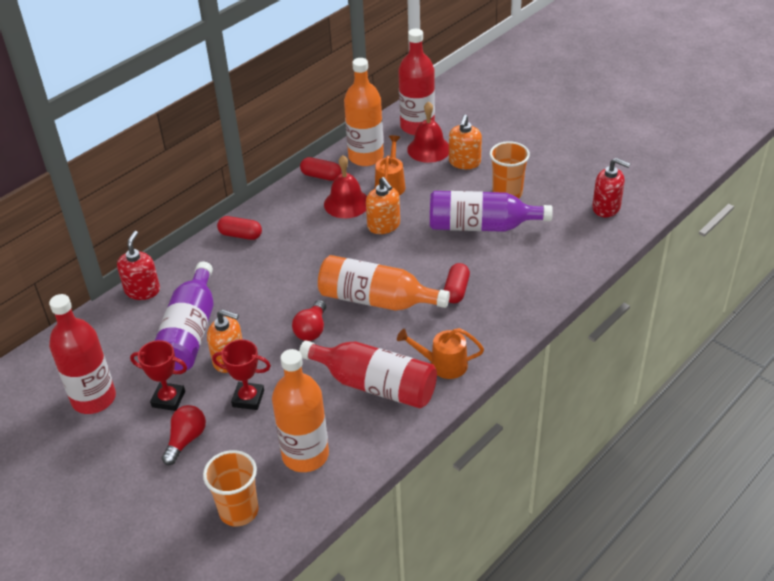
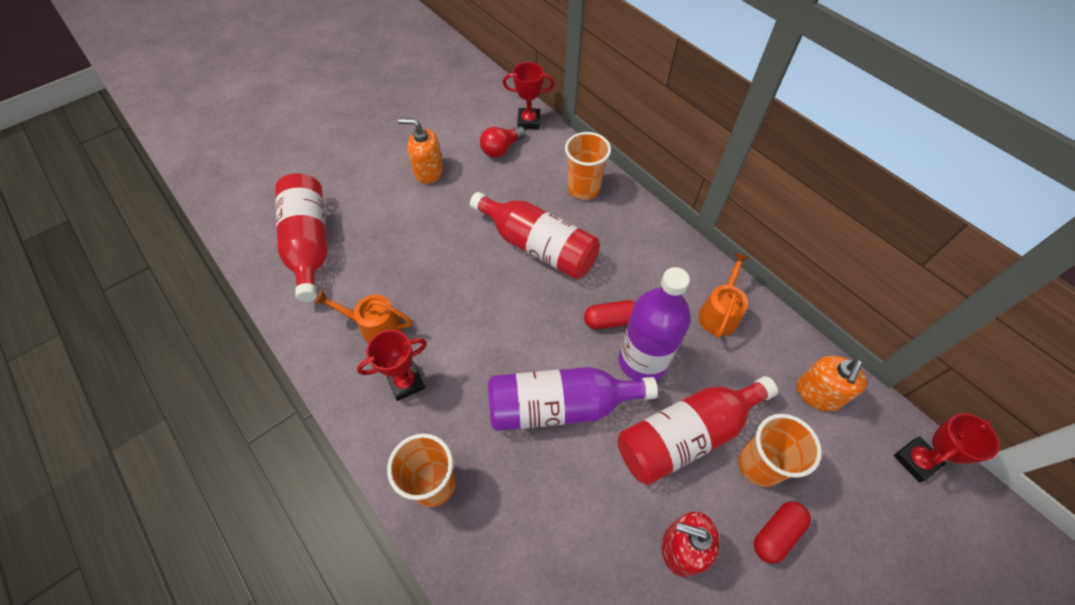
orange bottle: 3 -> 0
orange cup: 2 -> 3
orange soap dispenser: 3 -> 2
red bell: 2 -> 0
red capsule: 3 -> 2
red light bulb: 2 -> 1
red soap dispenser: 2 -> 1
red trophy: 2 -> 3

